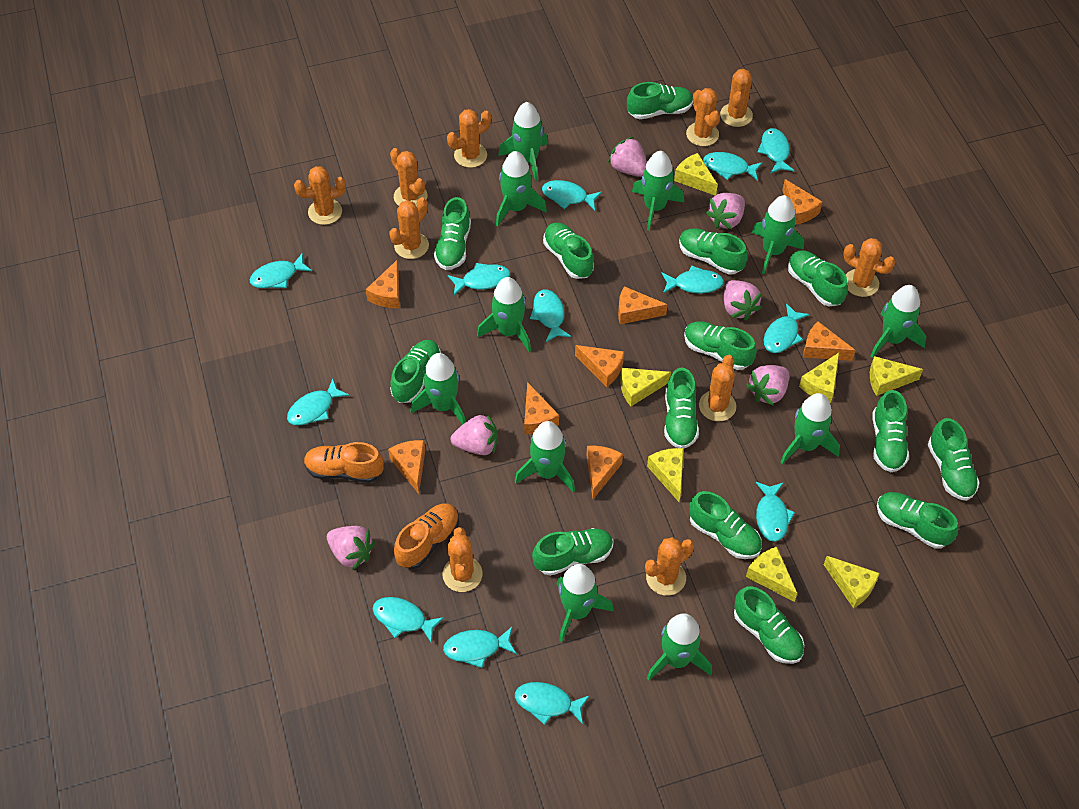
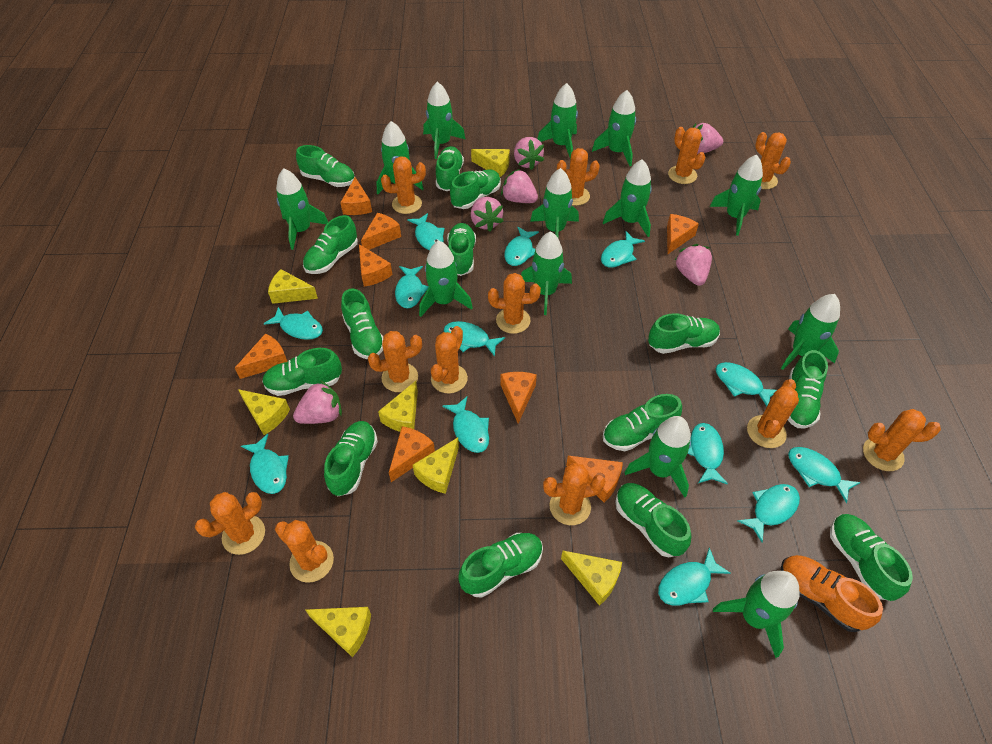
green rocket: 11 -> 13
orange cactus: 10 -> 12
orange shoe: 2 -> 1

